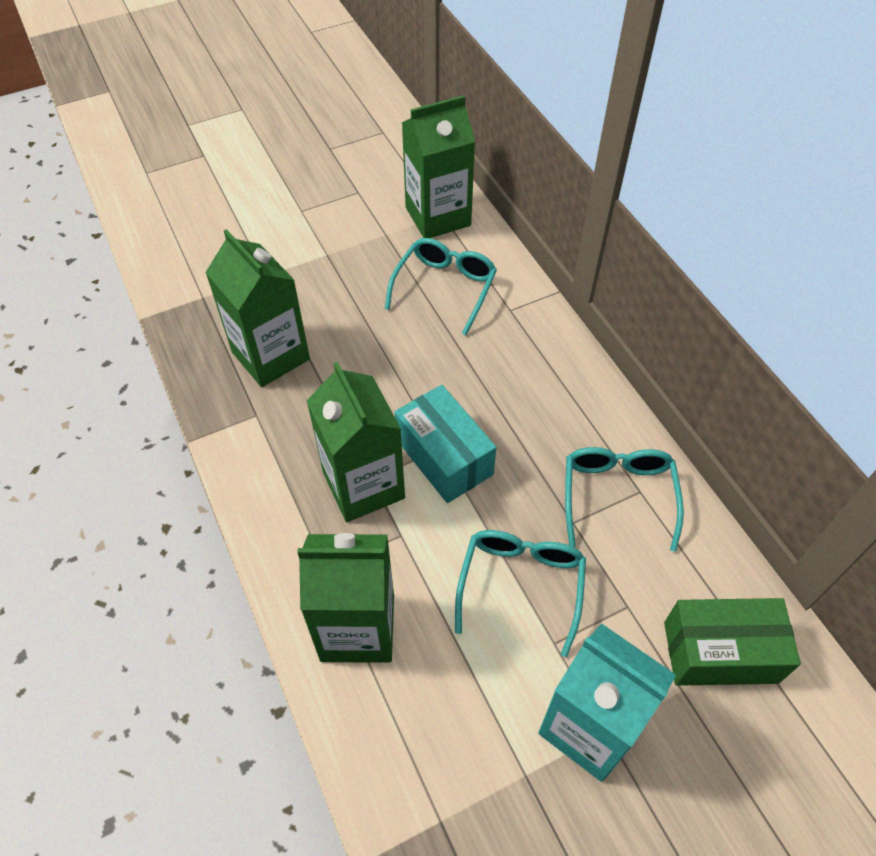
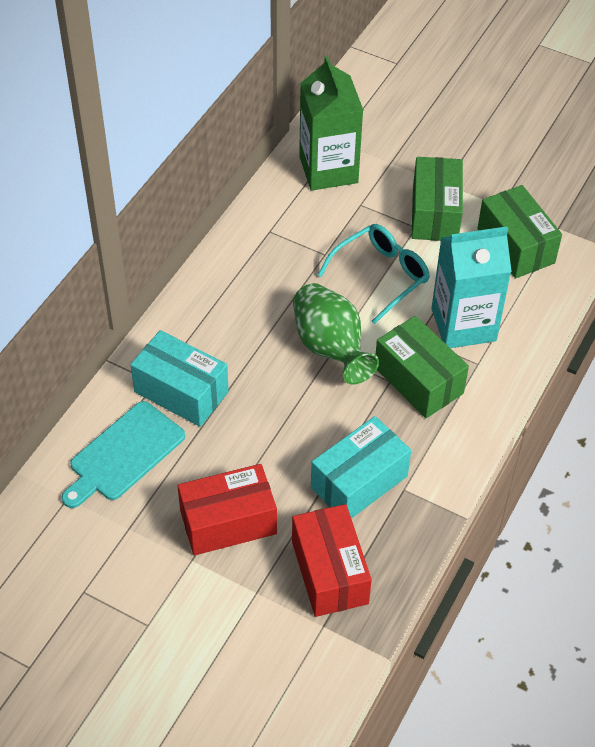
green box: 1 -> 3
green carton: 4 -> 1
green vase: 0 -> 1
red box: 0 -> 2
turquoise box: 1 -> 2
turquoise cutting board: 0 -> 1
turquoise glasses: 3 -> 1

